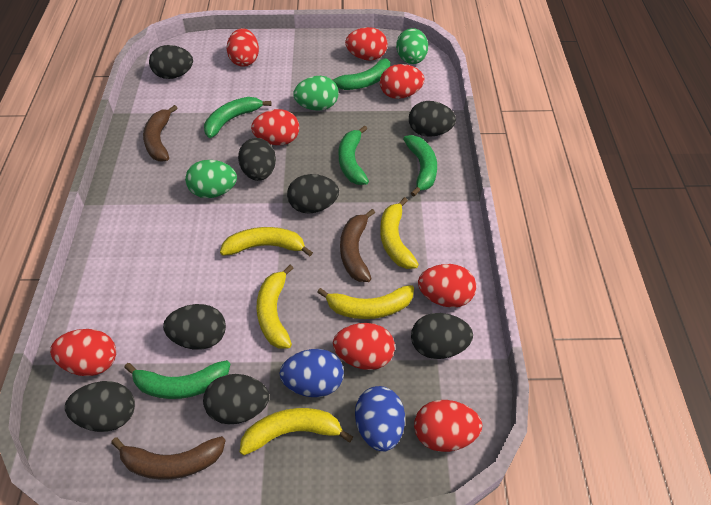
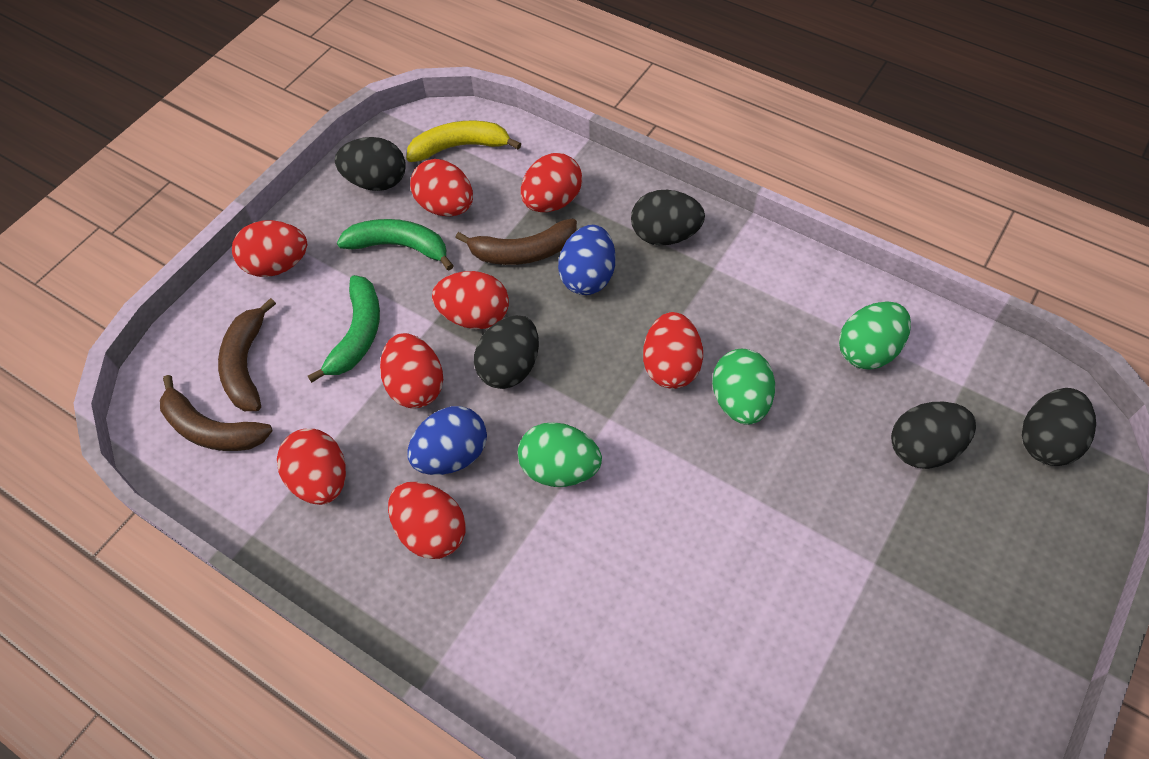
black egg: 8 -> 5
green banana: 5 -> 2
yellow banana: 5 -> 1

